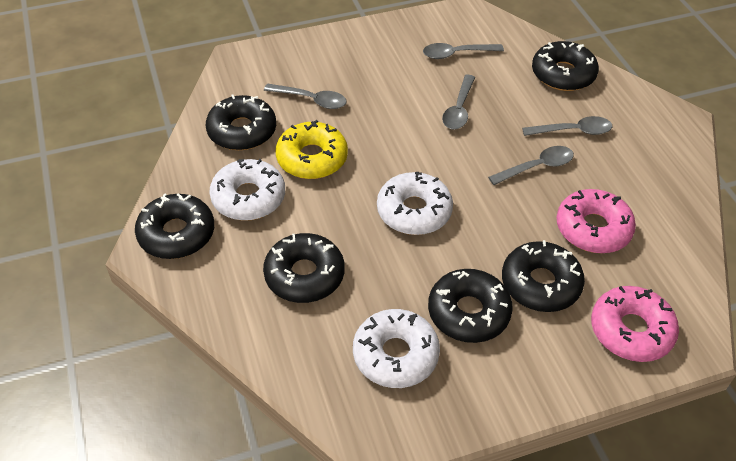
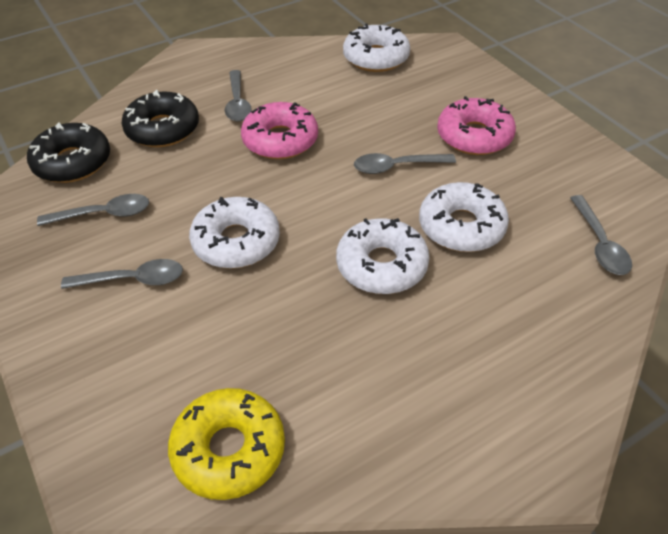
black donut: 6 -> 2
white donut: 3 -> 4

